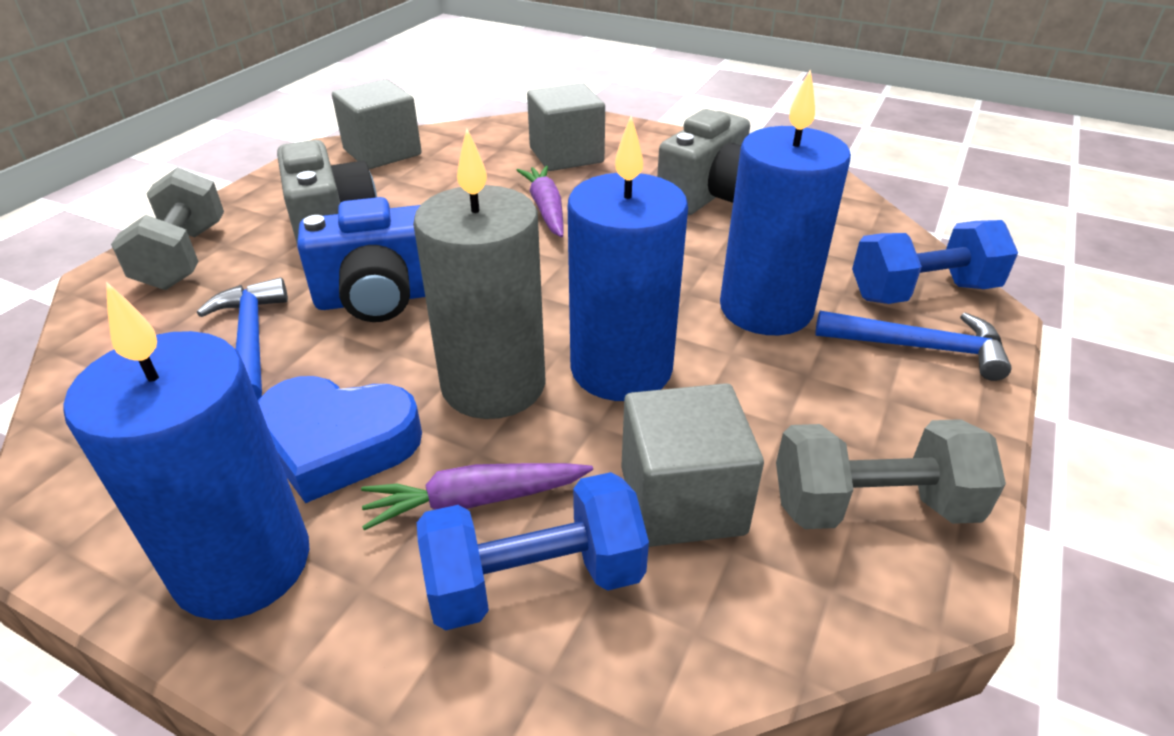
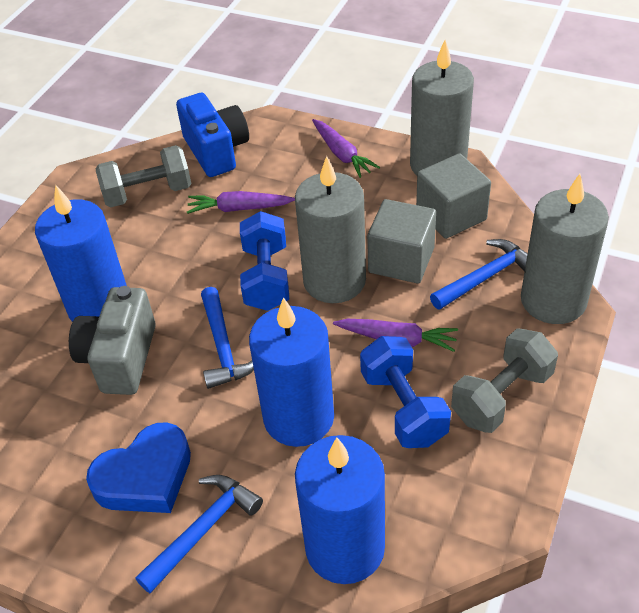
blue hammer: 2 -> 3
grey camera: 2 -> 1
grey candle: 1 -> 3
grey cube: 3 -> 2
purple carrot: 2 -> 3

